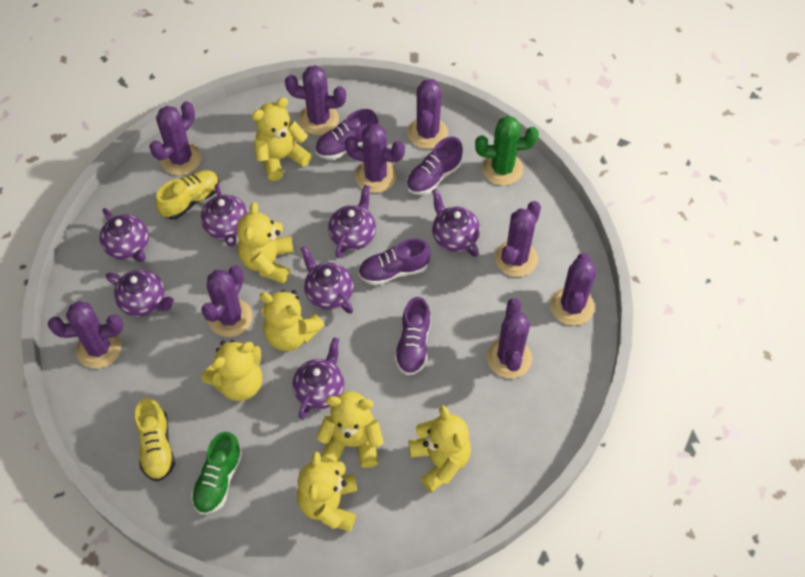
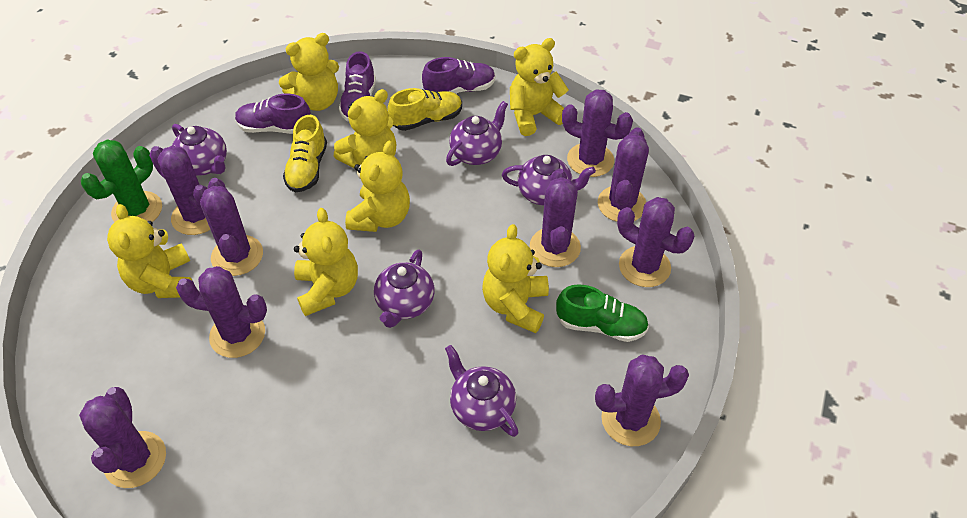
purple shoe: 4 -> 3
purple teapot: 7 -> 5

